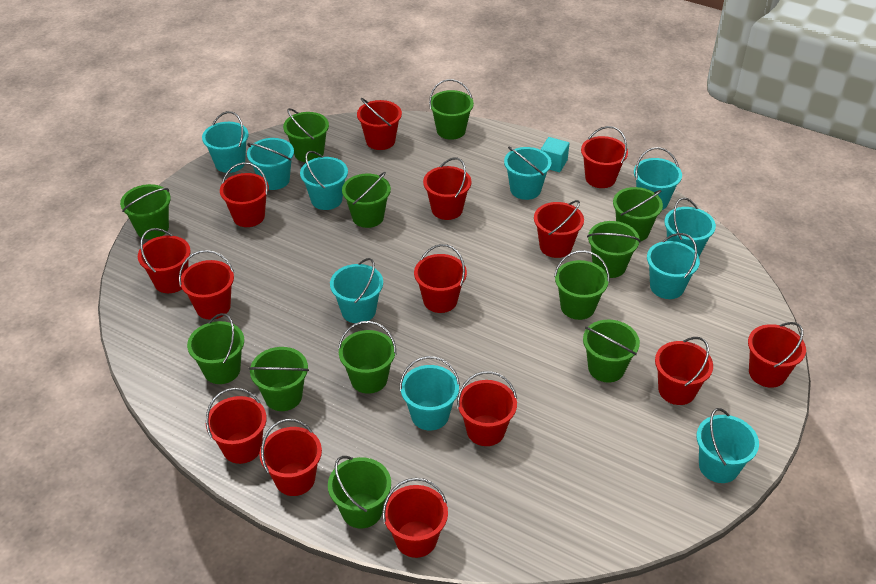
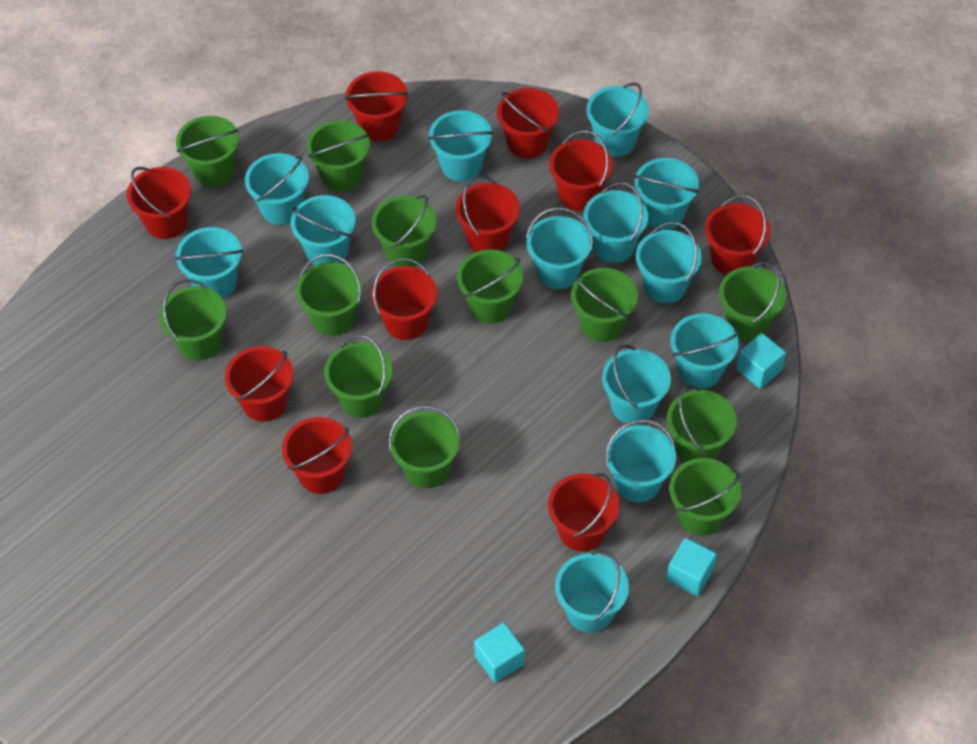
red bucket: 14 -> 10
turquoise bucket: 10 -> 13
turquoise cube: 1 -> 3

